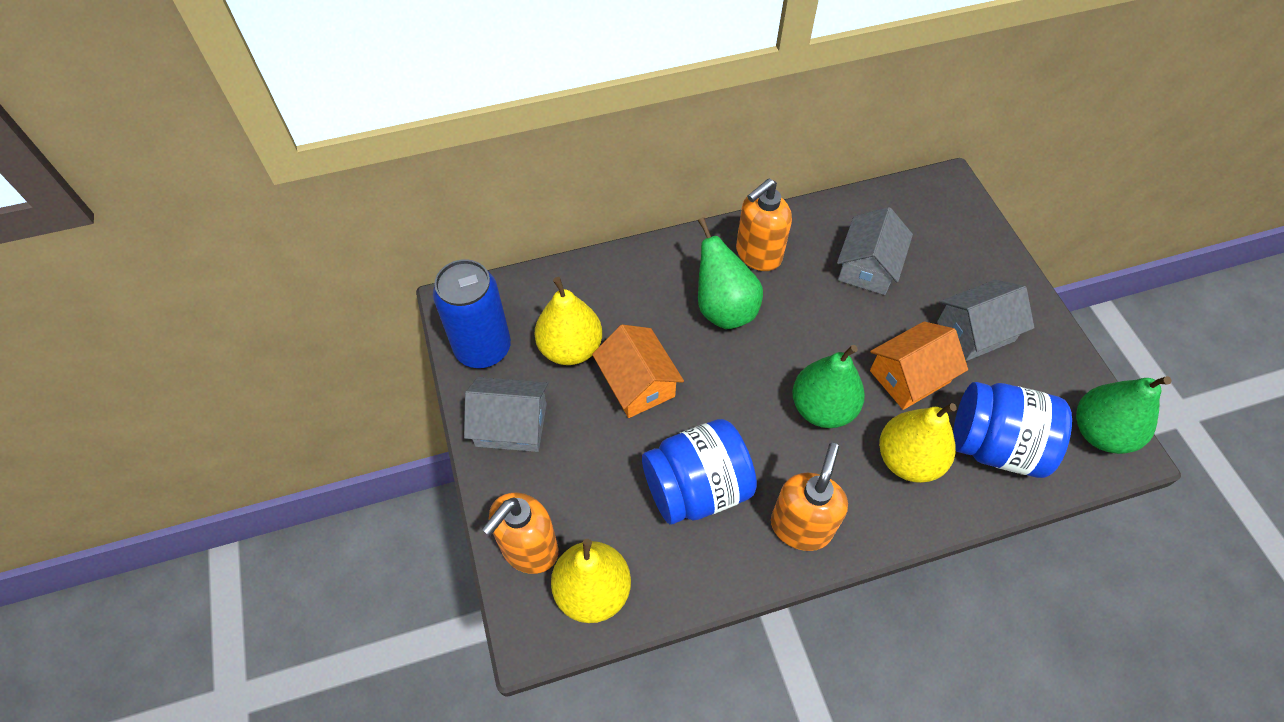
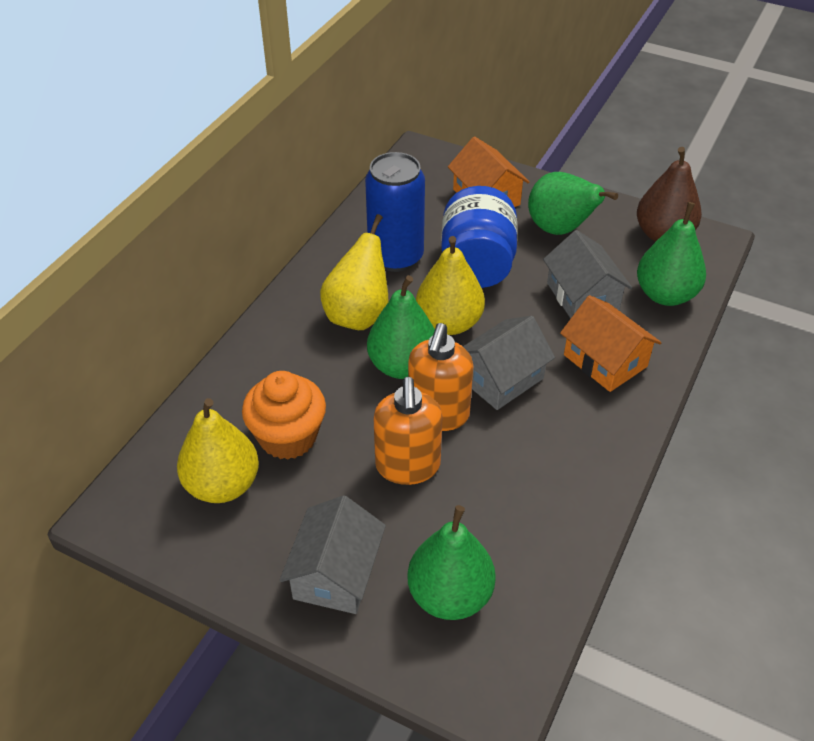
blue jar: 2 -> 1
brown pear: 0 -> 1
green pear: 3 -> 4
orange cupcake: 0 -> 1
orange soap dispenser: 3 -> 2

